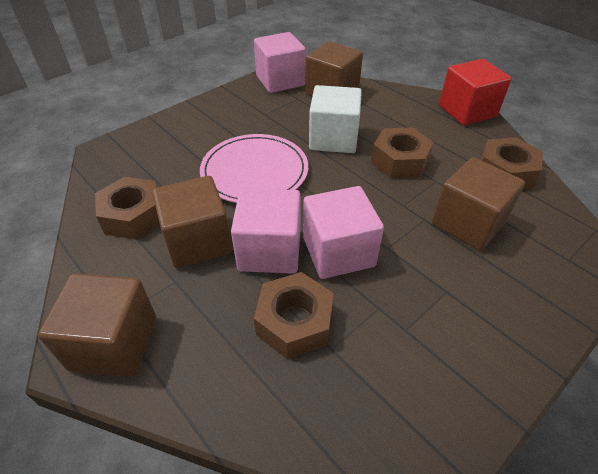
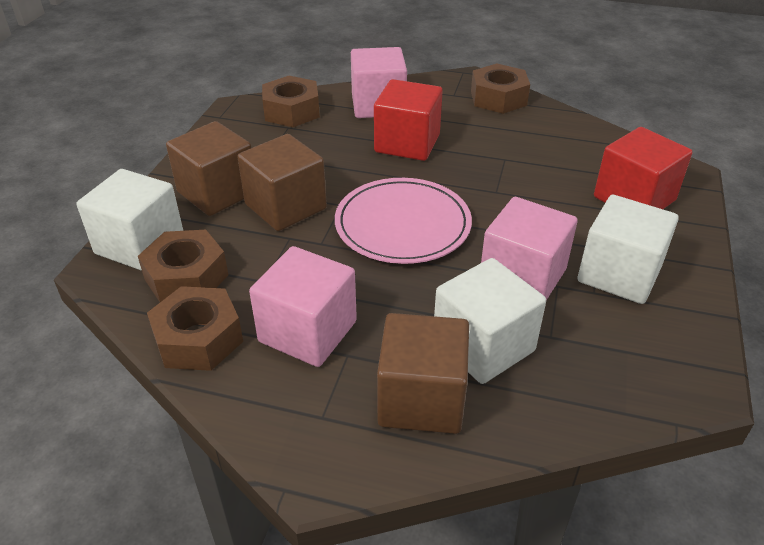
brown cube: 4 -> 3
red cube: 1 -> 2
white cube: 1 -> 3

